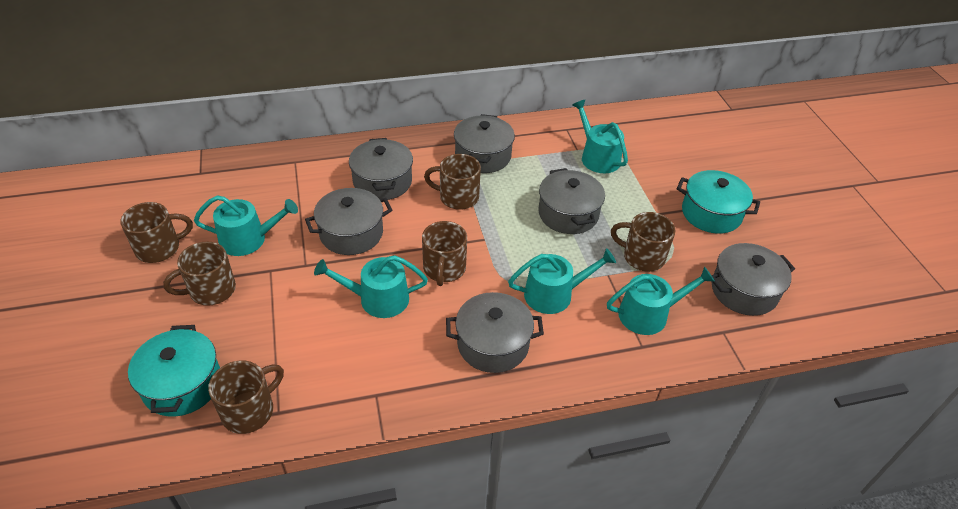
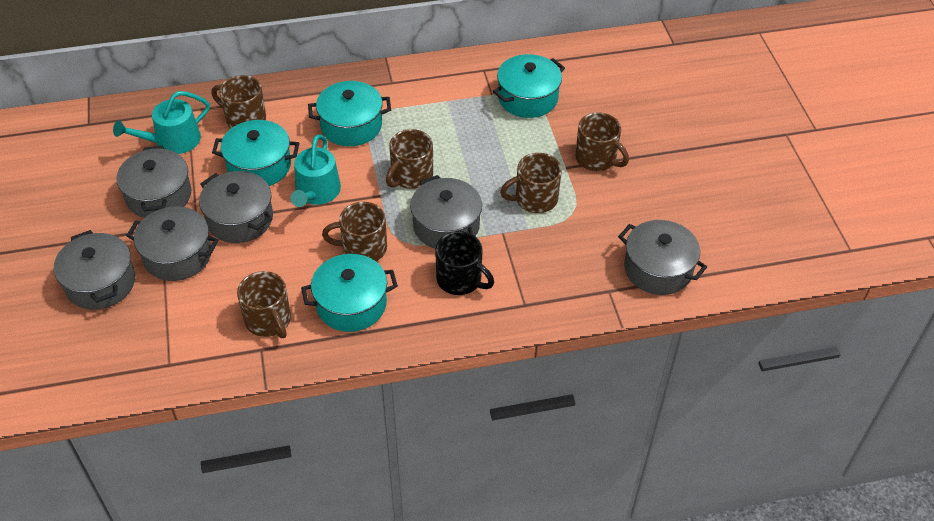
black mug: 0 -> 1
turquoise pot: 2 -> 4
turquoise watering can: 5 -> 2

